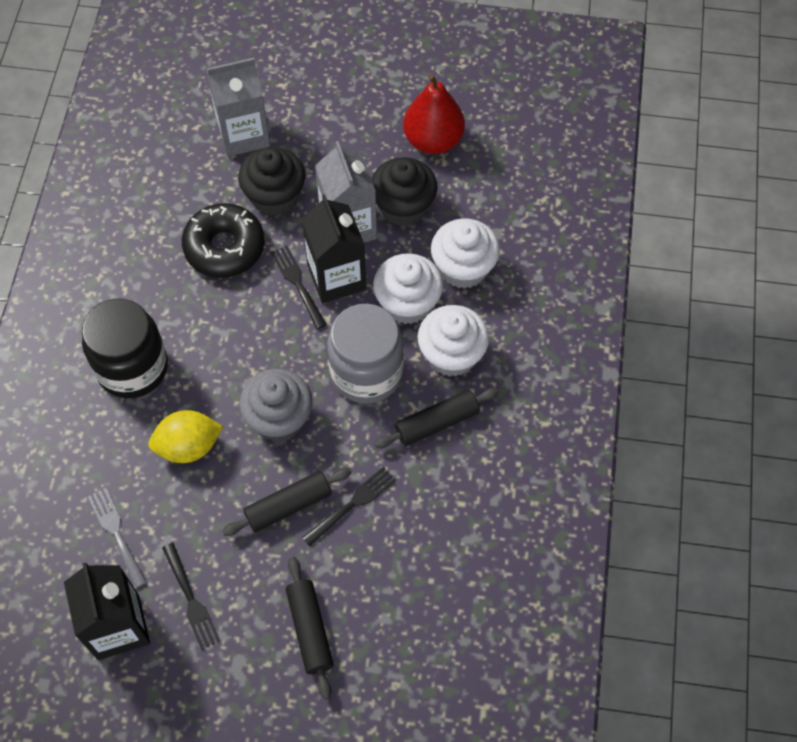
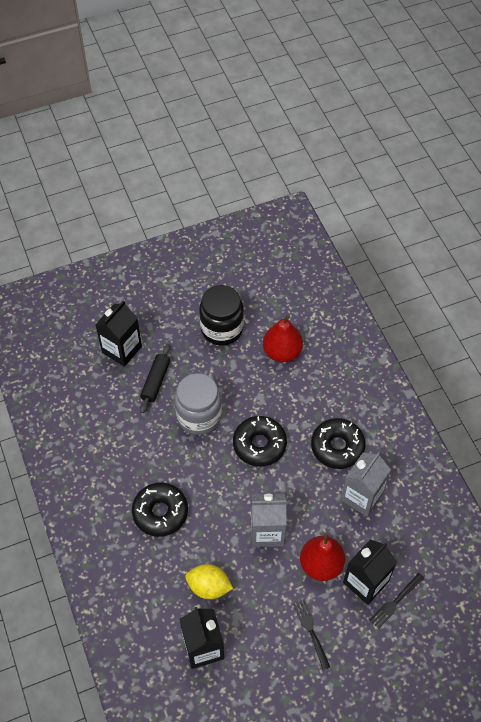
black carton: 2 -> 3
black cupcake: 2 -> 0
black donut: 1 -> 3
black fork: 3 -> 2
black rolling pin: 3 -> 1
grey cupcake: 1 -> 0
grey fork: 1 -> 0
red pear: 1 -> 2
white cupcake: 3 -> 0

